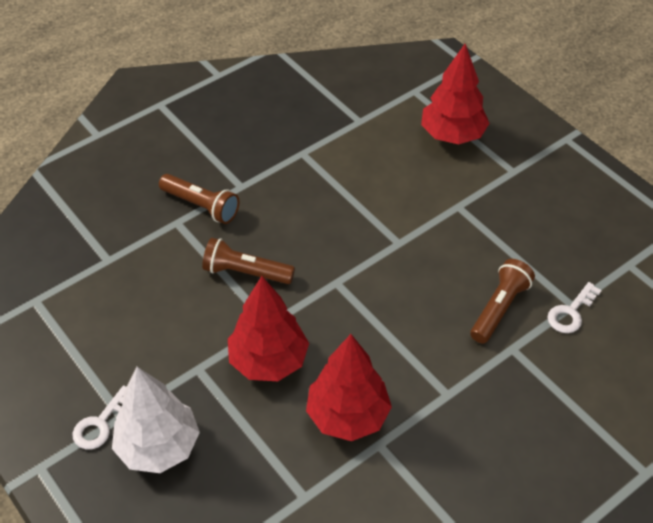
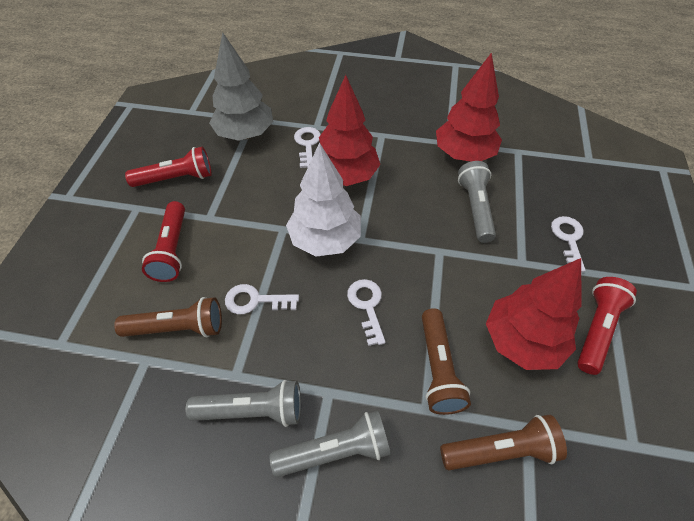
grey flashlight: 0 -> 3
grey tree: 0 -> 1
red flashlight: 0 -> 3
white key: 2 -> 4

